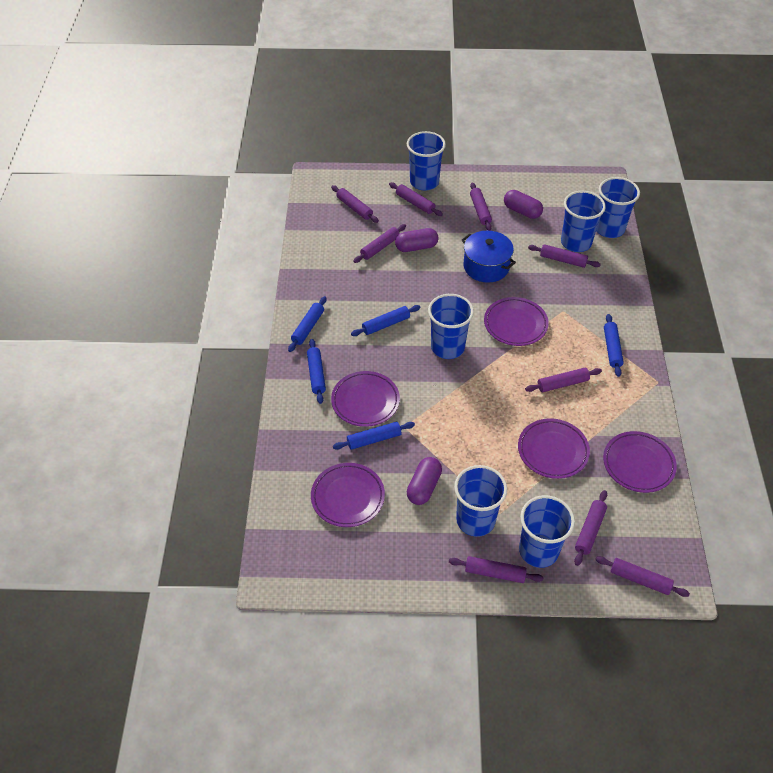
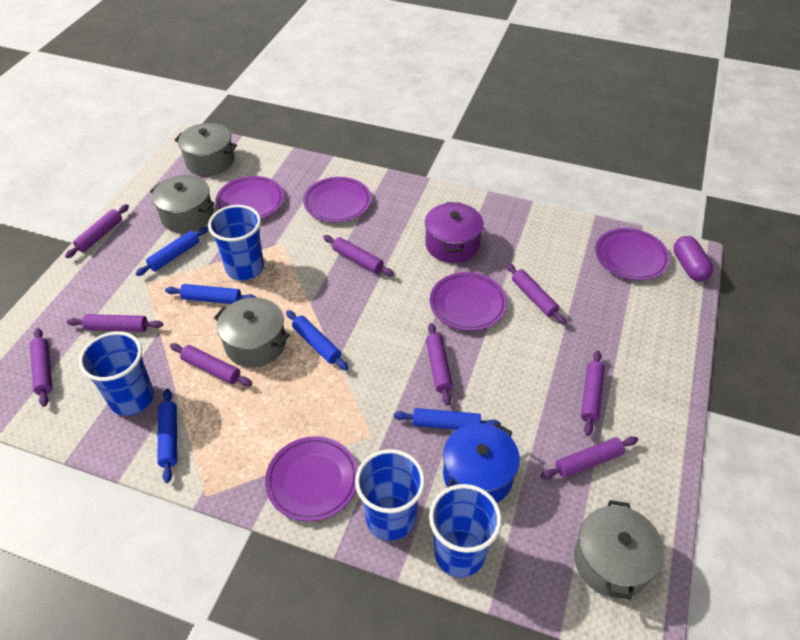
blue cup: 6 -> 4
grey pot: 0 -> 4
purple capsule: 3 -> 1
purple pot: 0 -> 1

